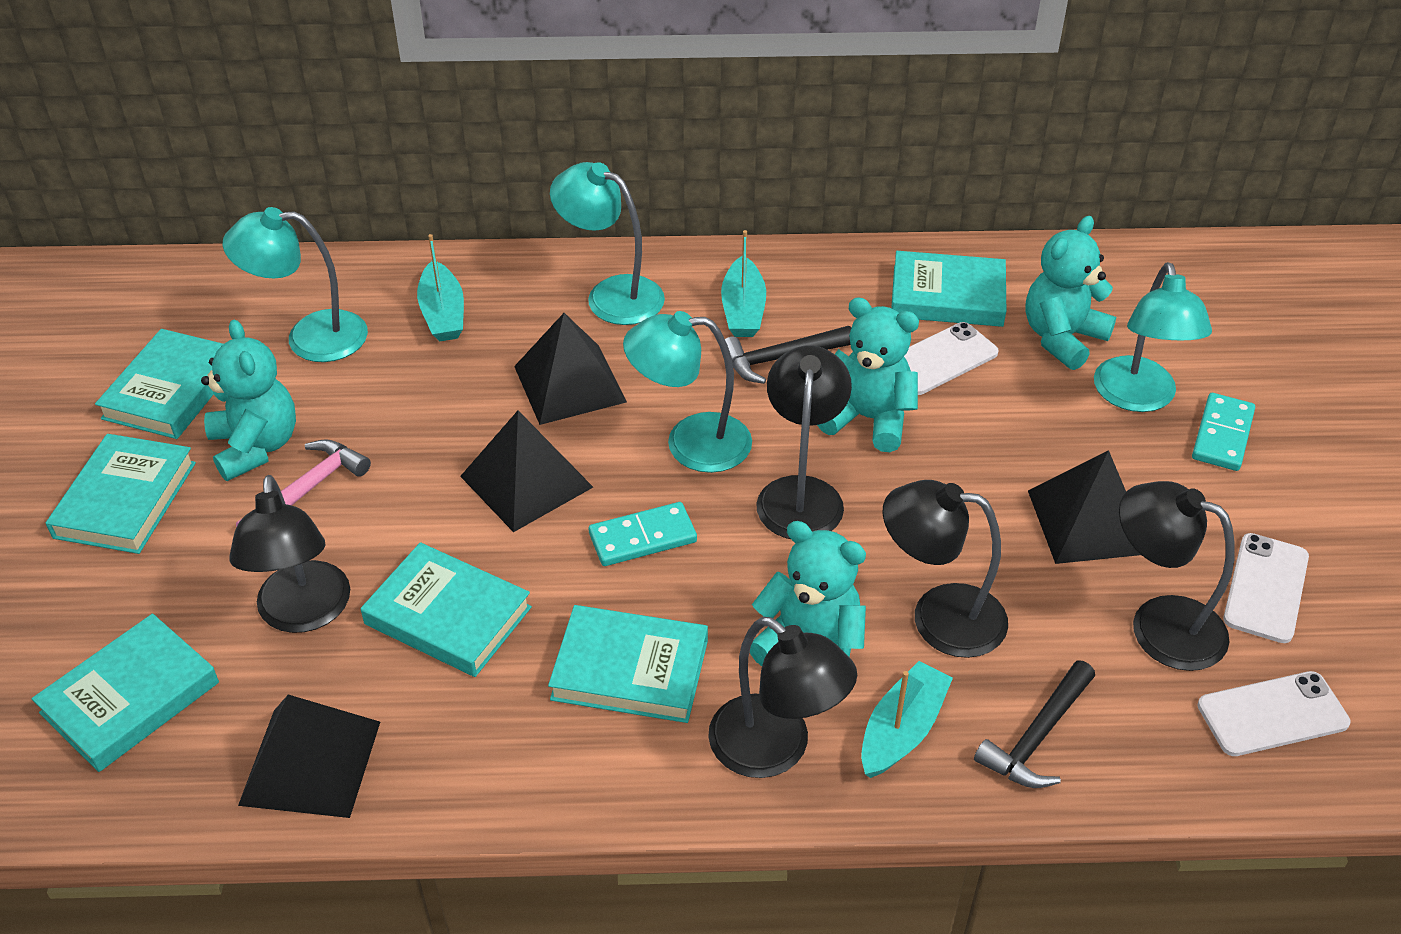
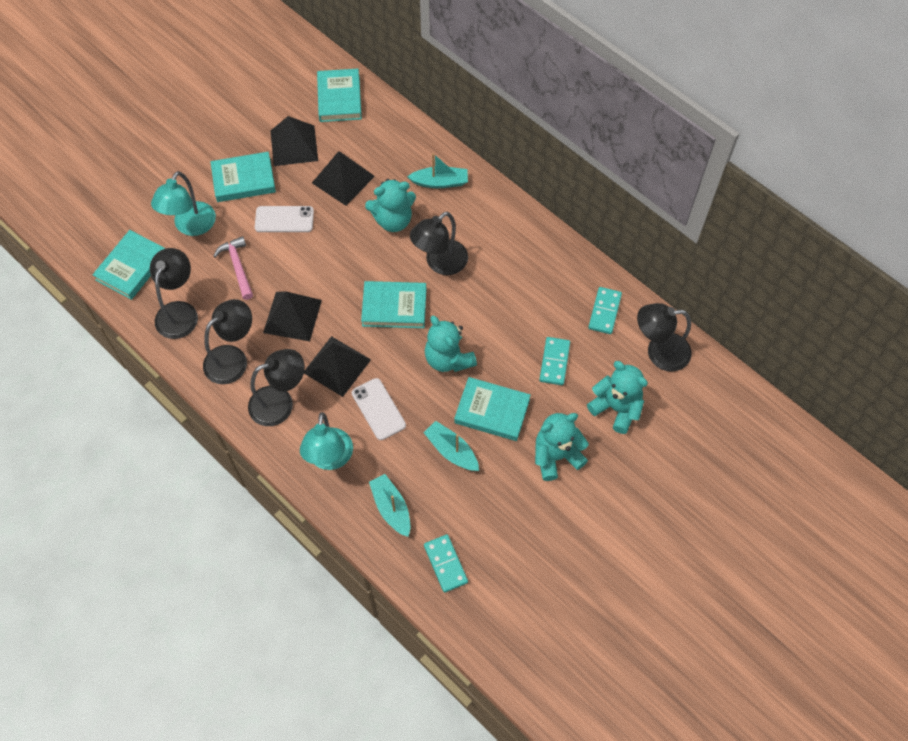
black hammer: 2 -> 0
turquoise book: 6 -> 5
turquoise domino: 2 -> 3
turquoise lamp: 4 -> 2
white phone: 3 -> 2

